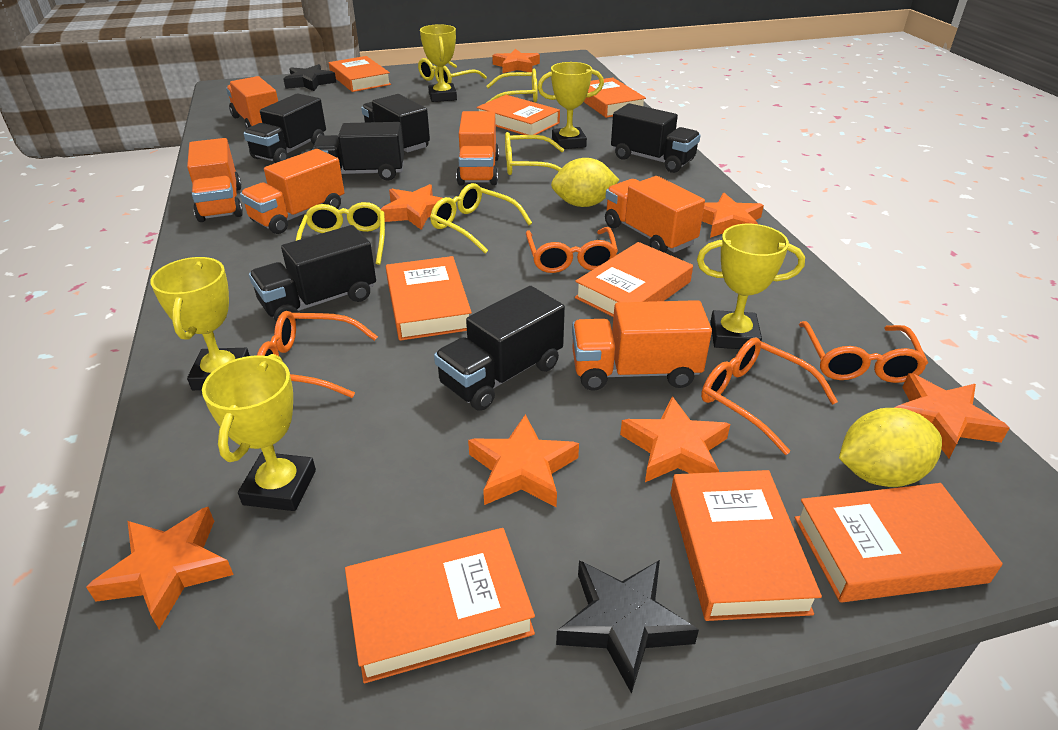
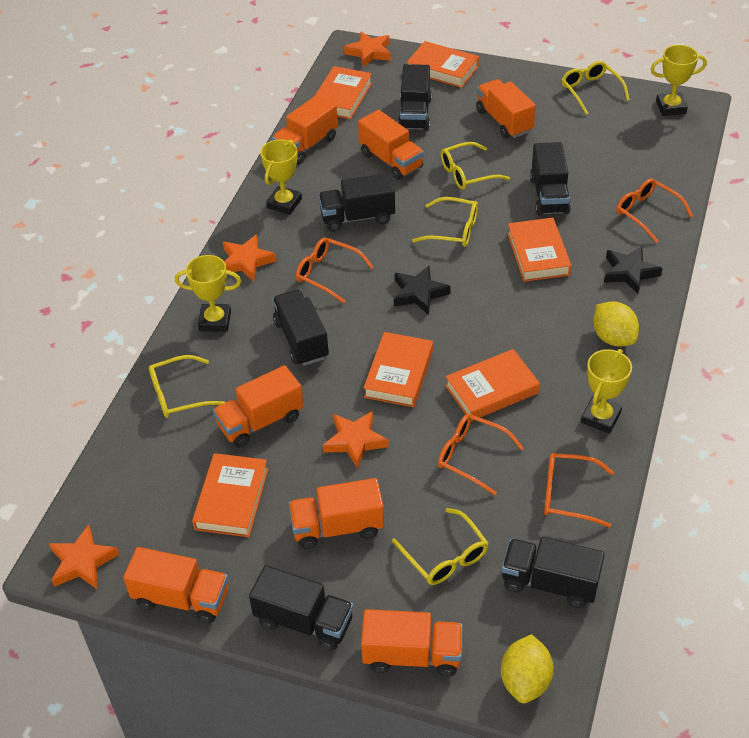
orange book: 8 -> 6
orange star: 7 -> 4
orange truck: 6 -> 7
yellow trophy: 5 -> 4

